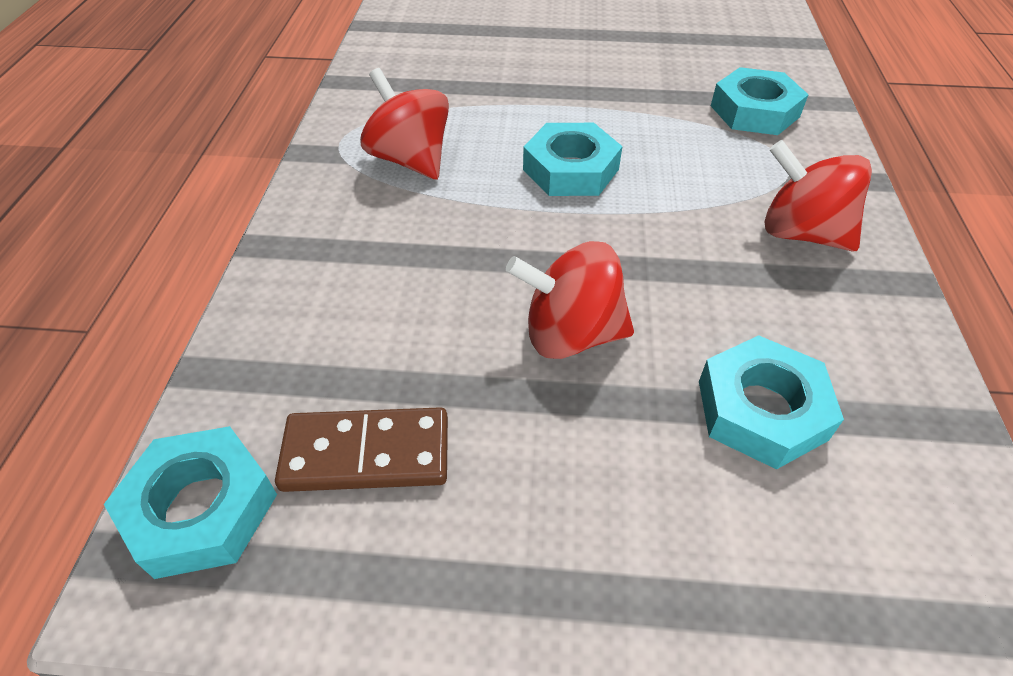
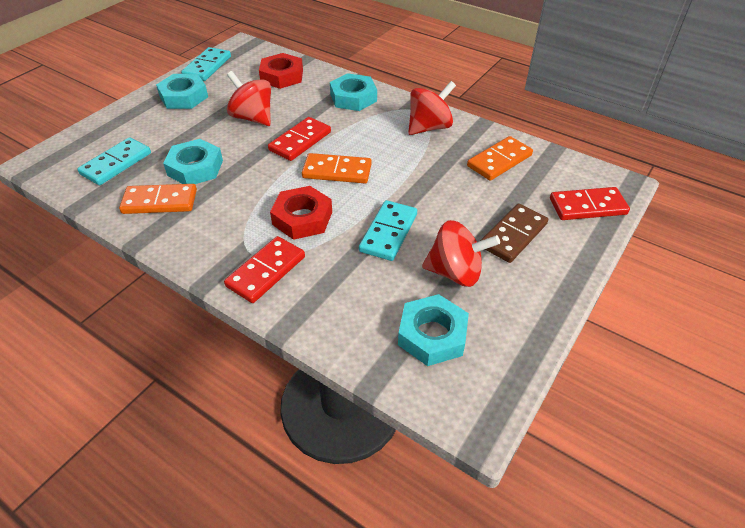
orange domino: 0 -> 3
red domino: 0 -> 3
red nut: 0 -> 2
turquoise domino: 0 -> 3

